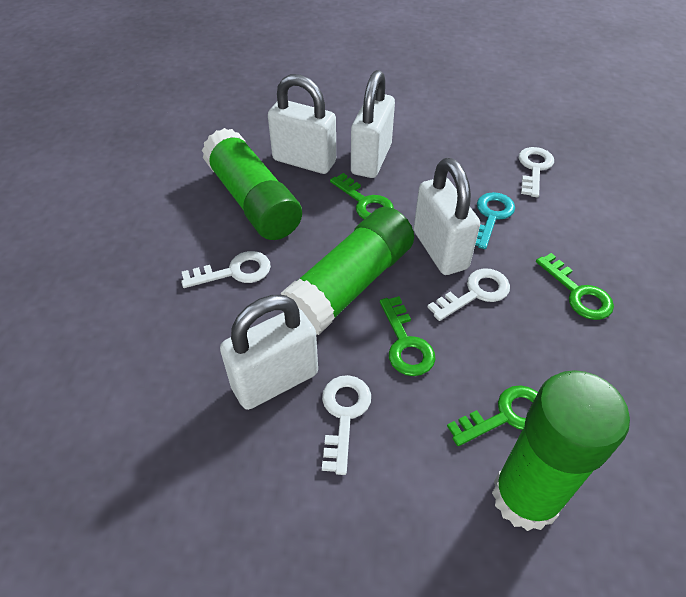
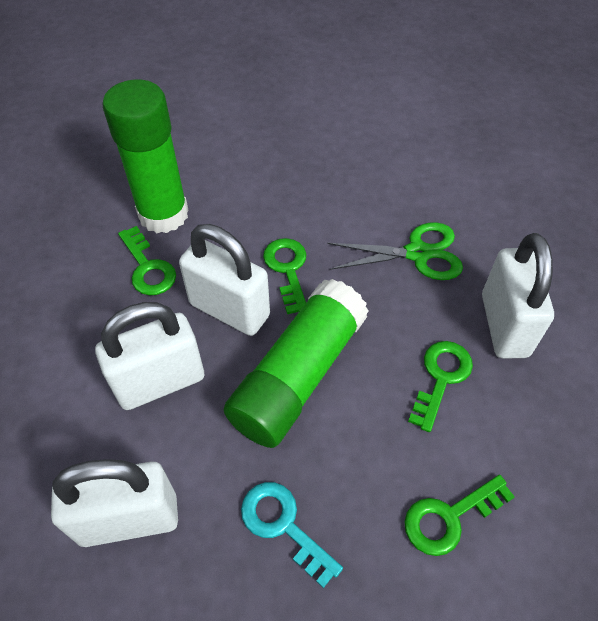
green glue stick: 3 -> 2
green scissors: 0 -> 1
white key: 4 -> 0

